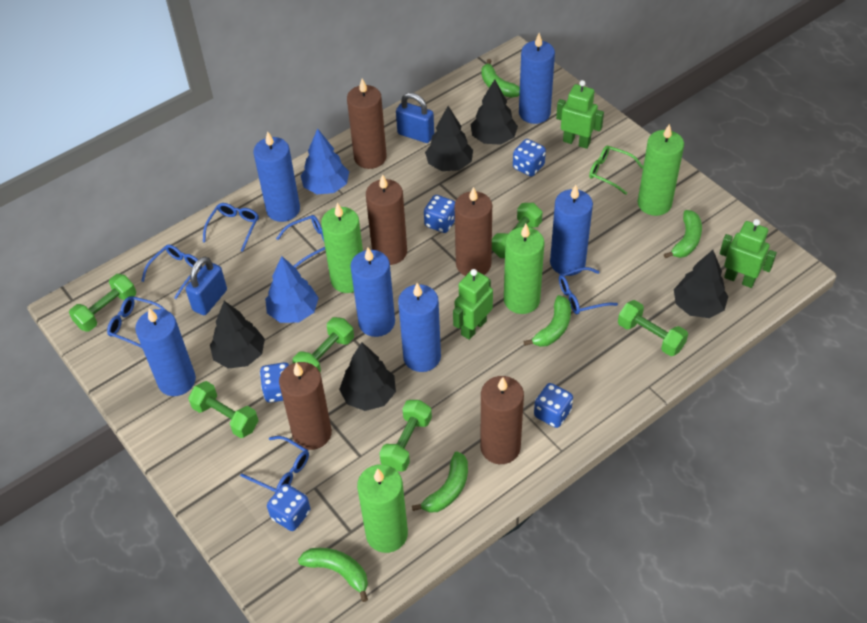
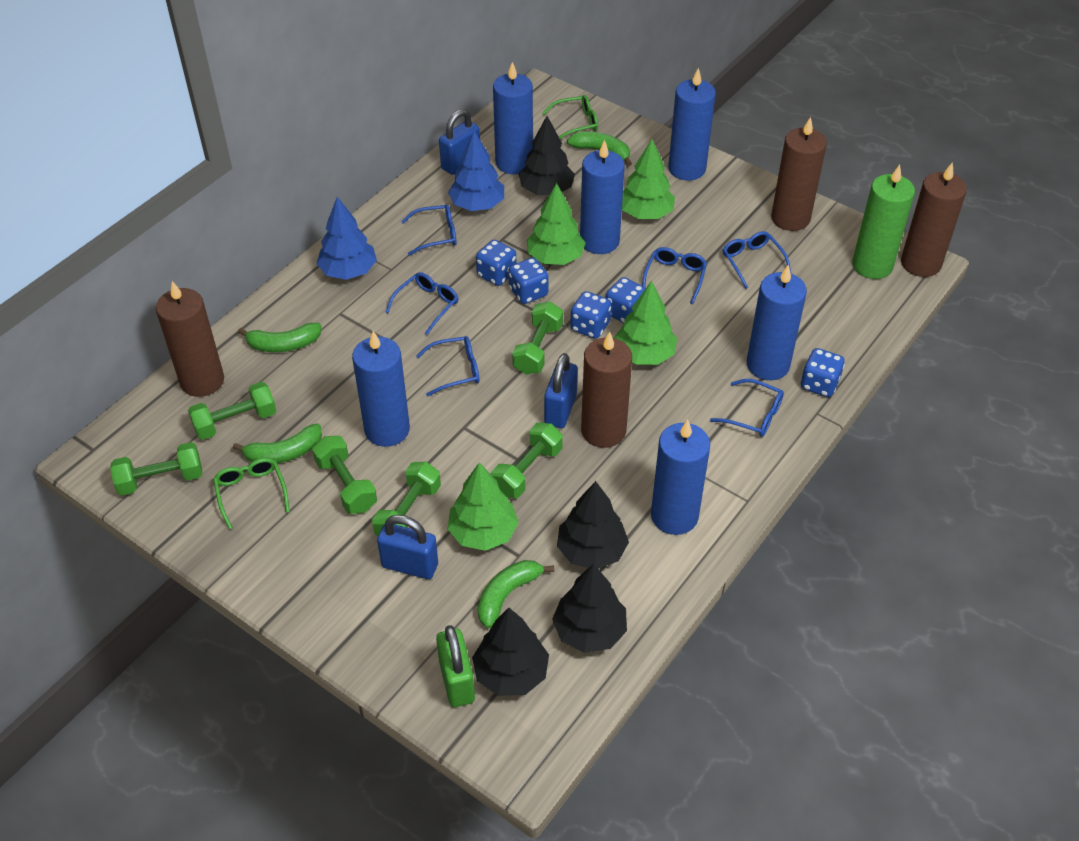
black tree: 5 -> 4
blue padlock: 2 -> 3
brown candle: 5 -> 4
green banana: 5 -> 4
green candle: 4 -> 1
green glasses: 1 -> 2
green padlock: 0 -> 1
green robot: 3 -> 0
green tree: 0 -> 4

